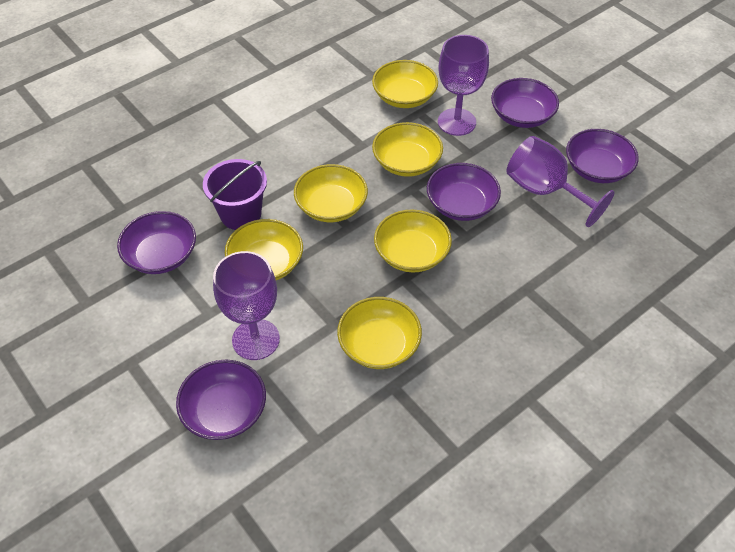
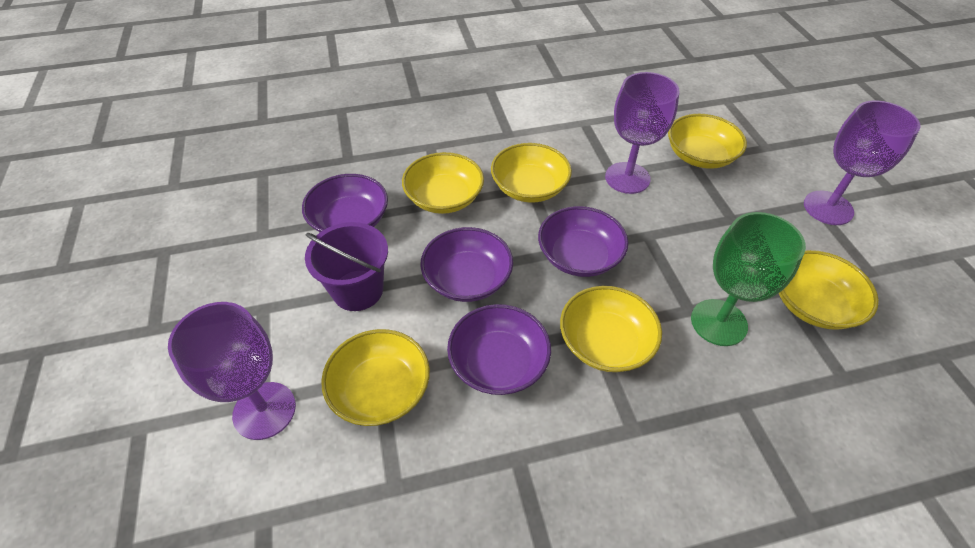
green goblet: 0 -> 1
purple bowl: 5 -> 4

